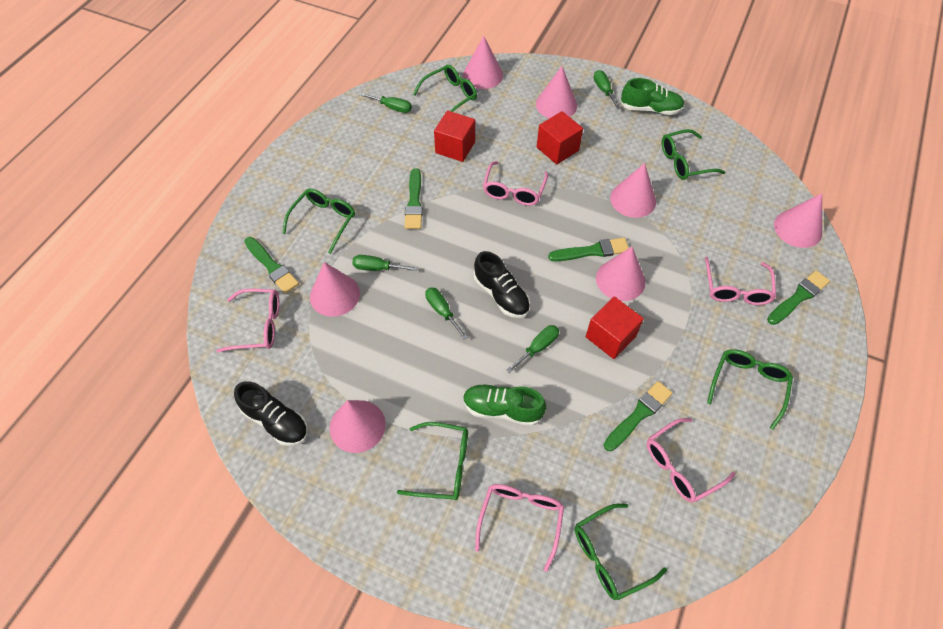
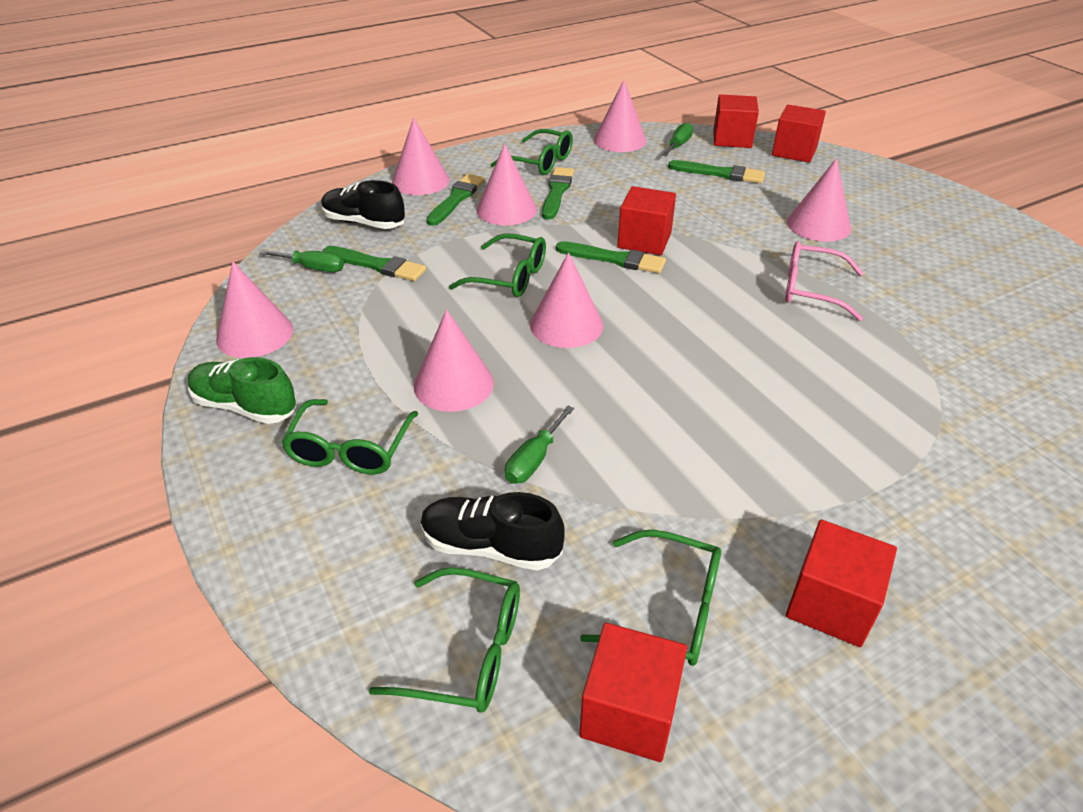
green glasses: 6 -> 5
green screwdriver: 5 -> 3
green shoe: 2 -> 1
pink glasses: 5 -> 1
red cube: 3 -> 5

